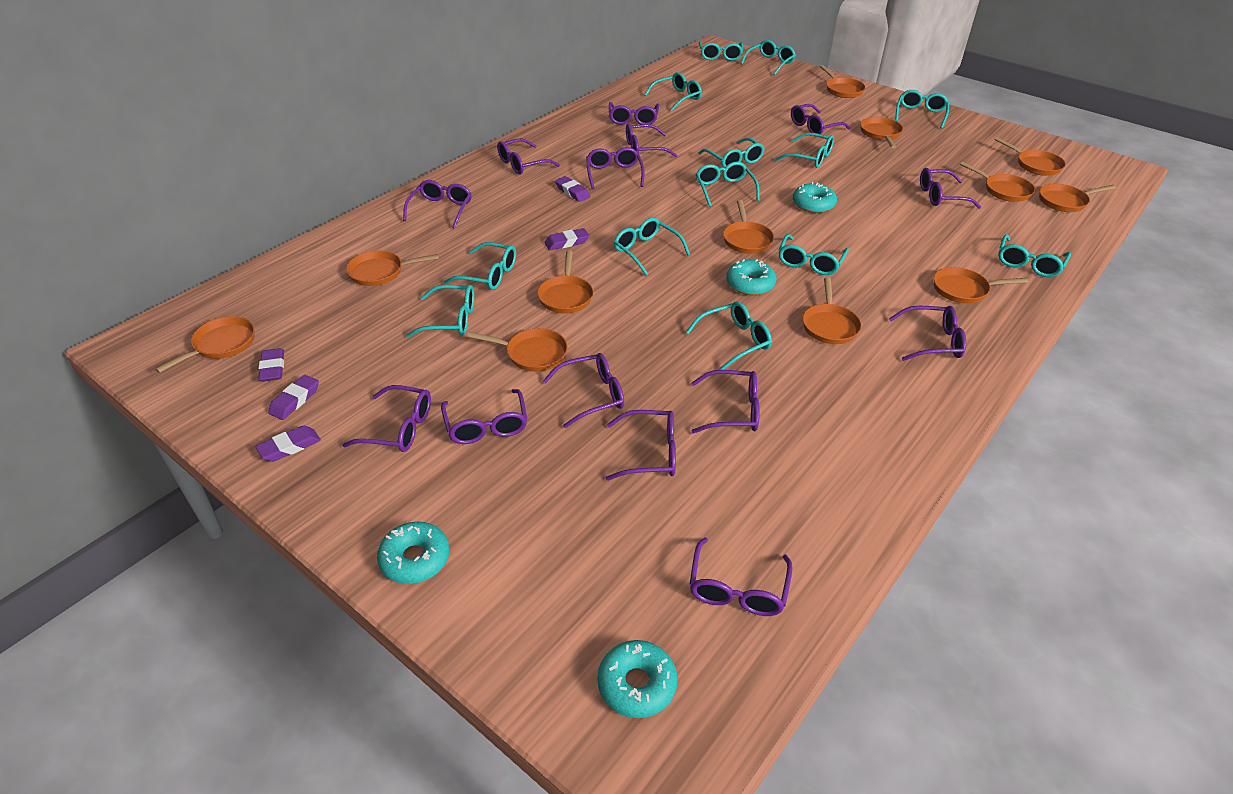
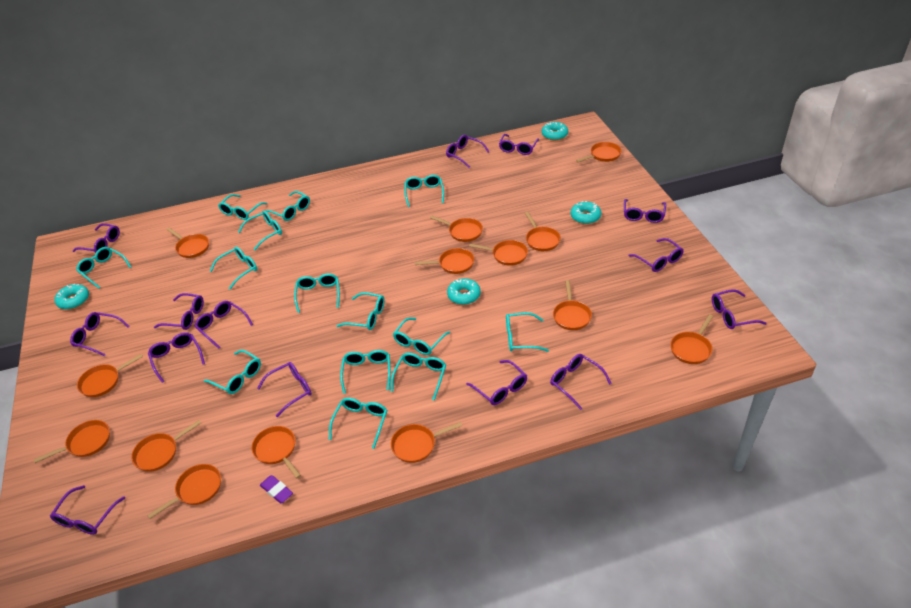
orange pan: 12 -> 14
purple eraser: 5 -> 1
turquoise glasses: 13 -> 14

